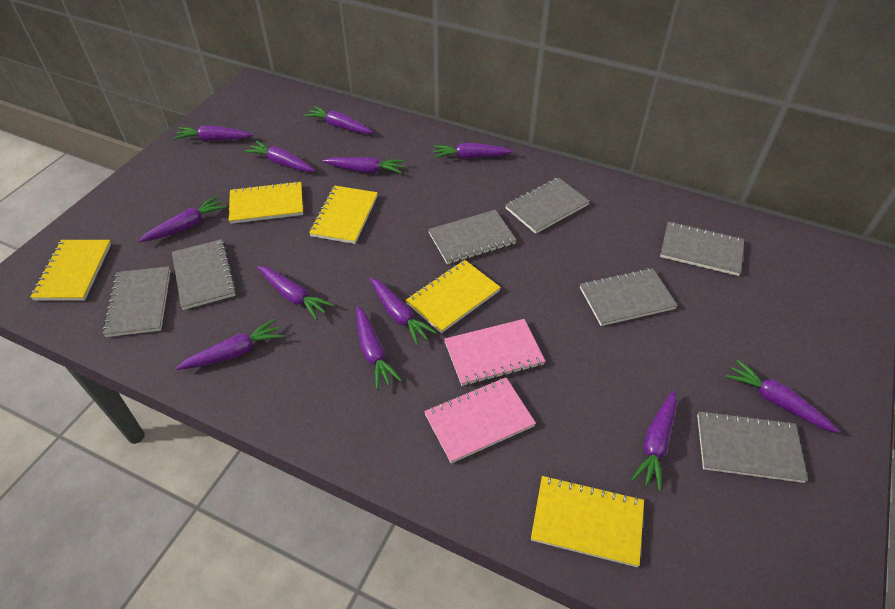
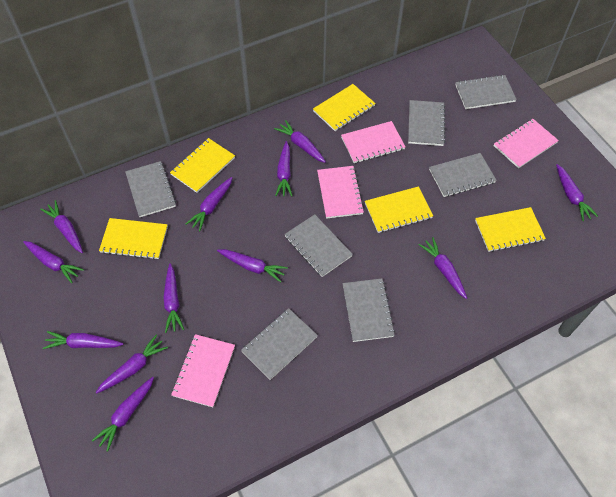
pink notebook: 2 -> 4

